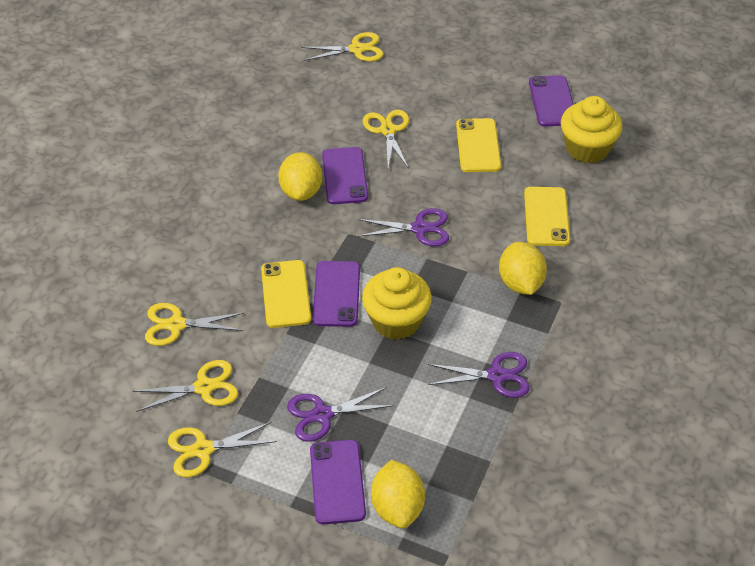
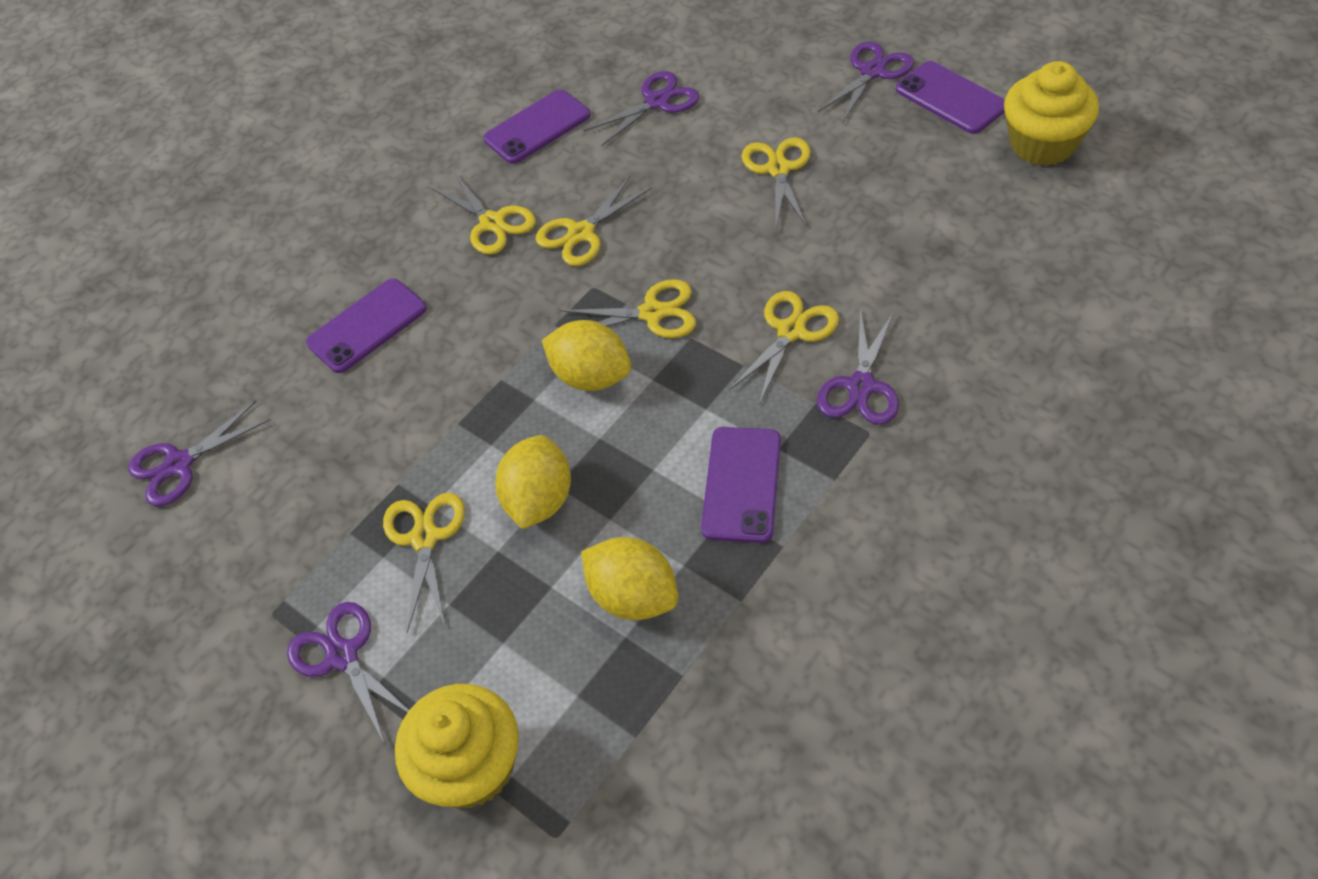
purple scissors: 3 -> 5
yellow phone: 3 -> 0
yellow scissors: 5 -> 6

